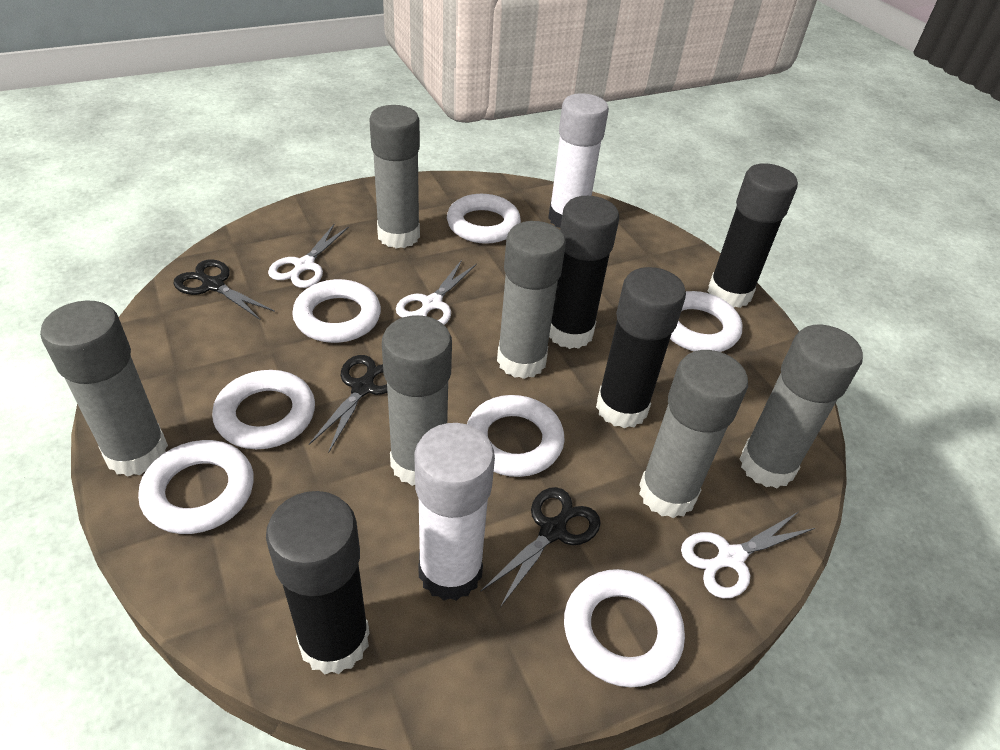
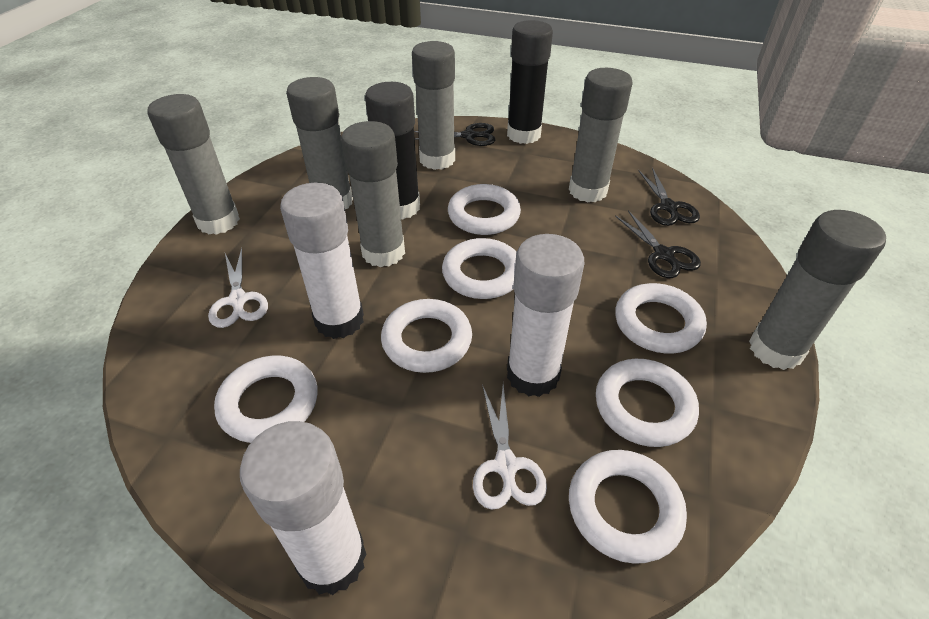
black glue stick: 4 -> 2
white glue stick: 2 -> 3
white scissors: 3 -> 2

